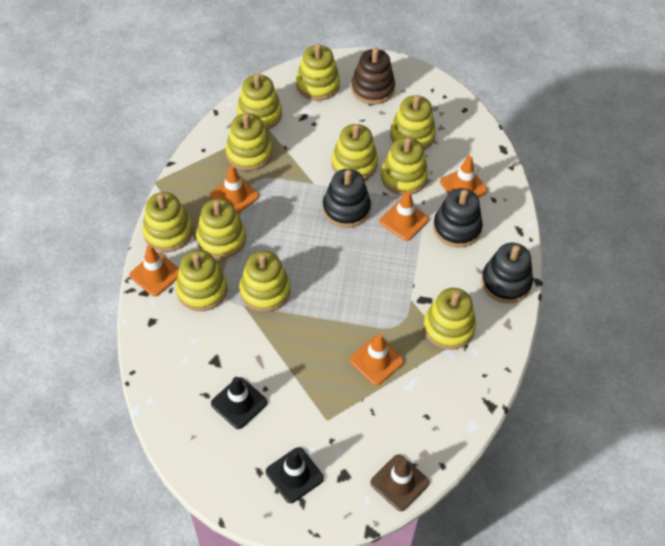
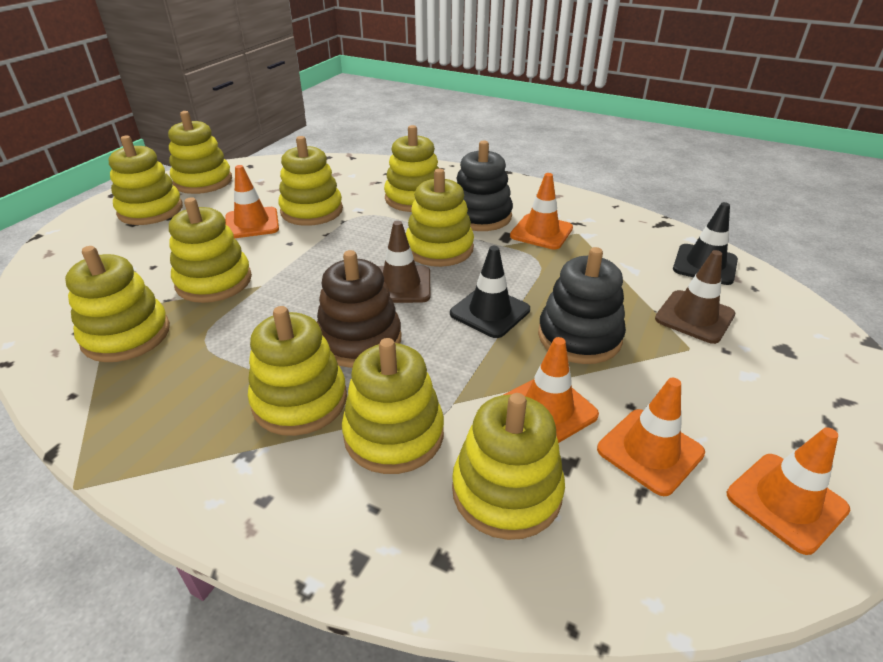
black stacking toy: 3 -> 2
brown traffic cone: 1 -> 2
yellow stacking toy: 11 -> 10

